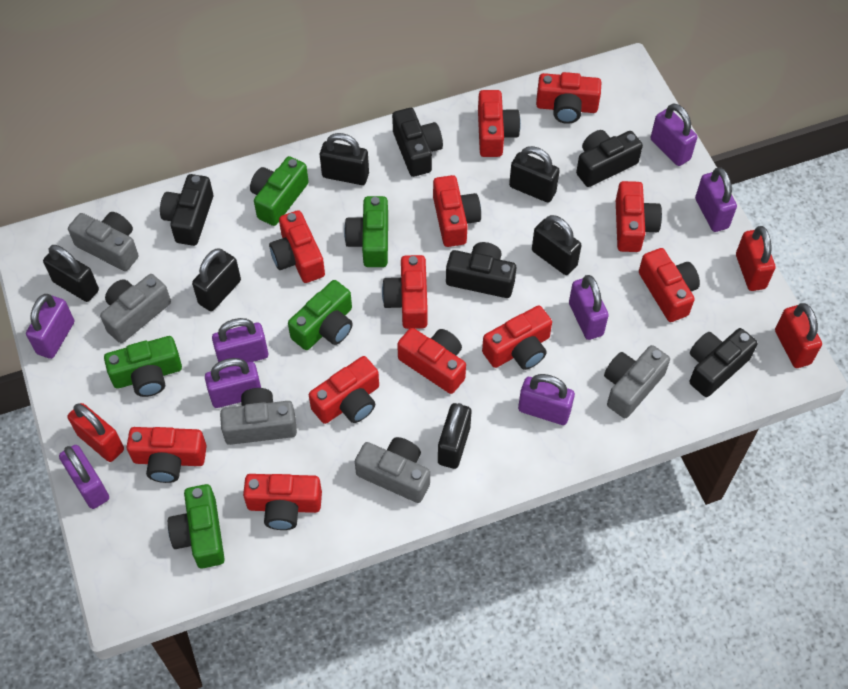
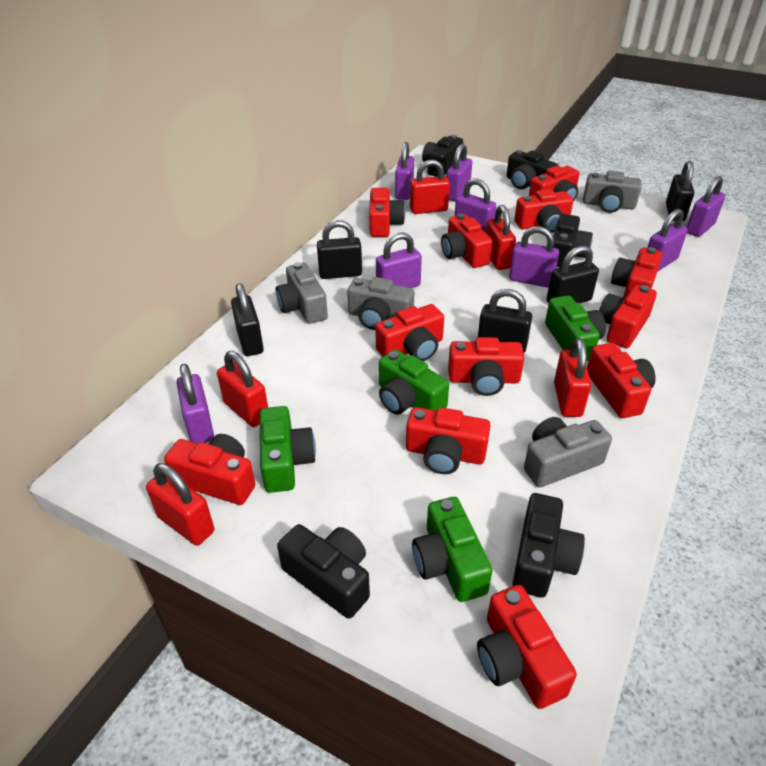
black padlock: 6 -> 5
green camera: 5 -> 4
grey camera: 5 -> 4
red padlock: 3 -> 5

